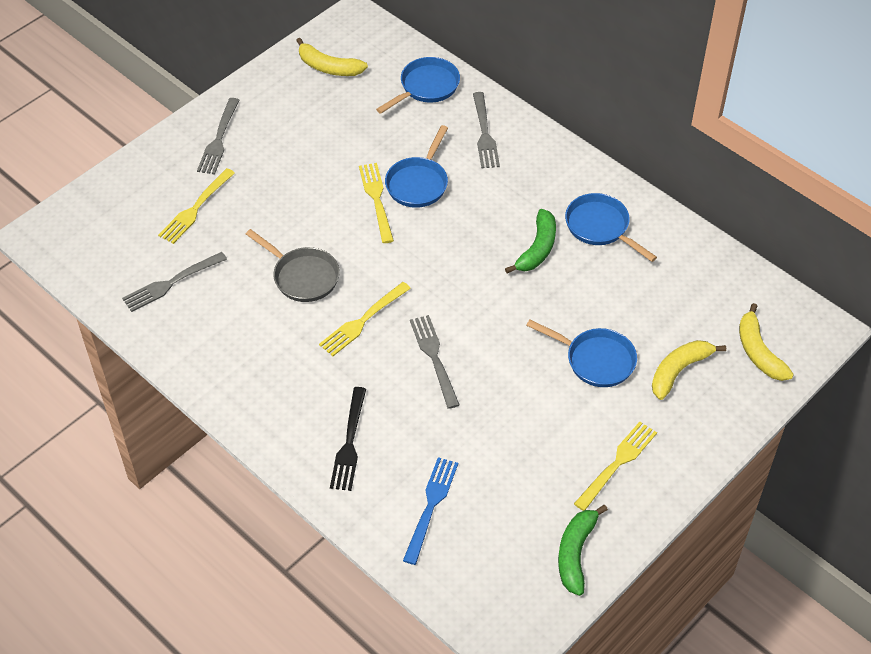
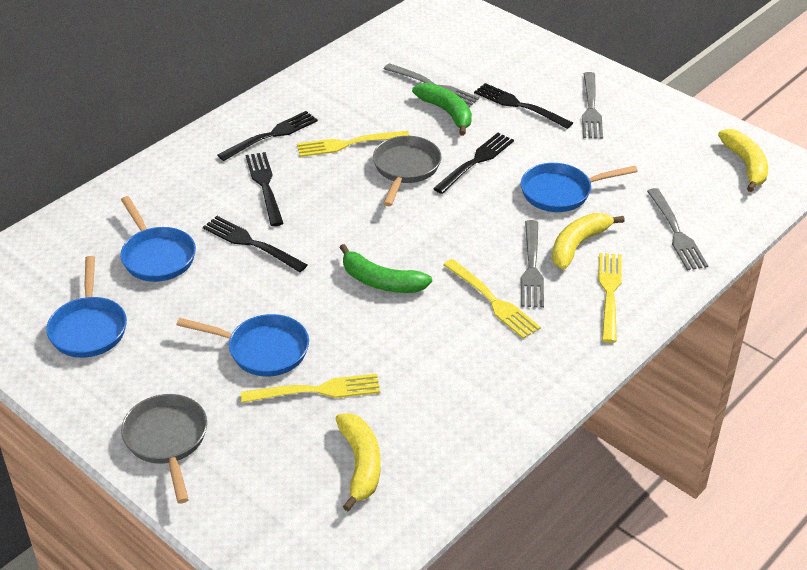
black fork: 1 -> 5
blue fork: 1 -> 0
grey pan: 1 -> 2

